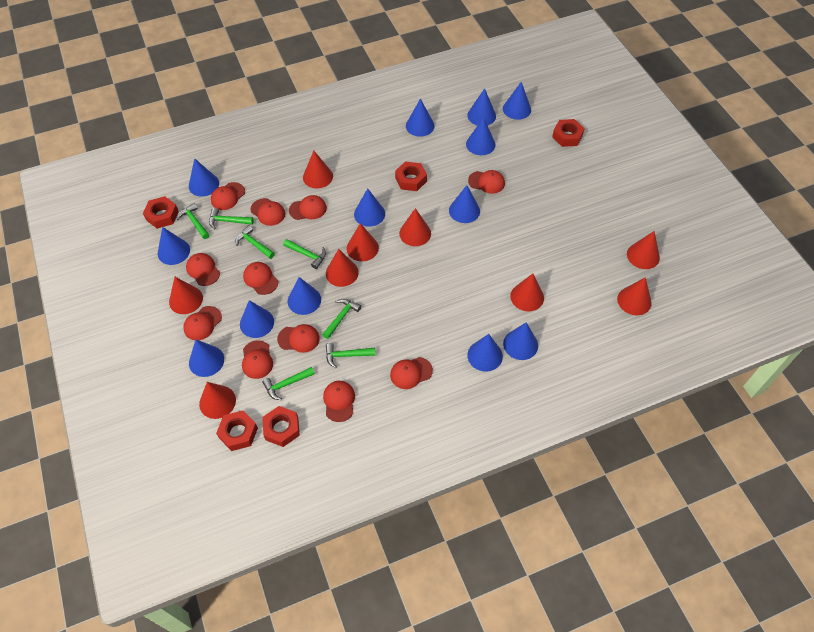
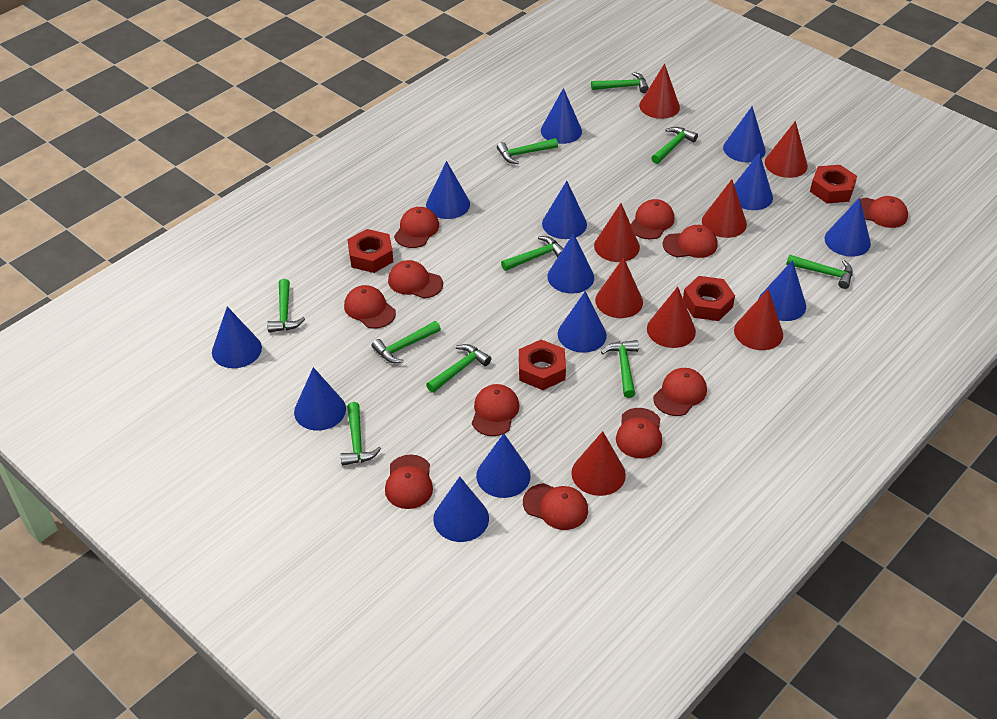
green hammer: 7 -> 10
red cone: 9 -> 8
red nut: 5 -> 4

